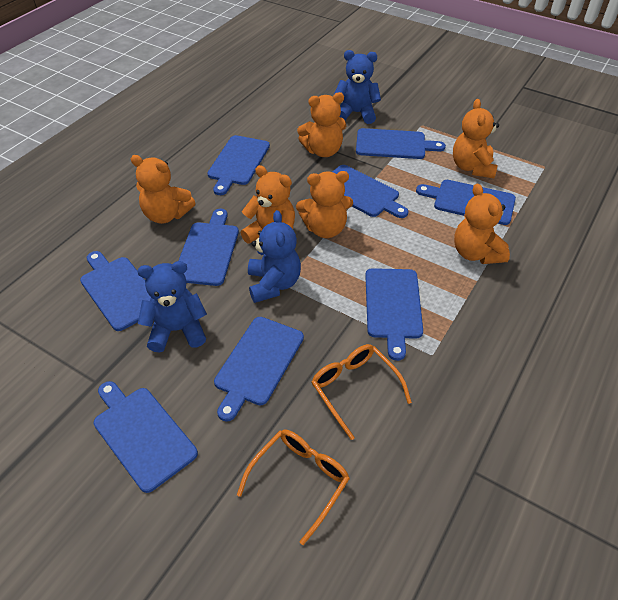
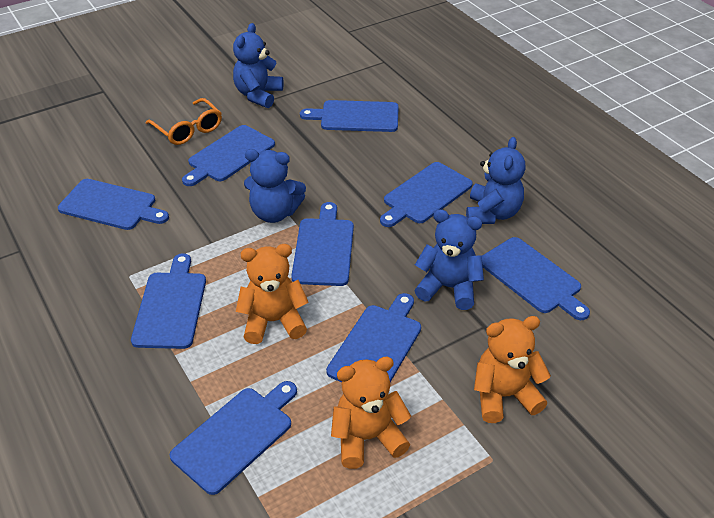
blue teddy bear: 3 -> 4
orange glasses: 2 -> 1
orange teddy bear: 6 -> 3

